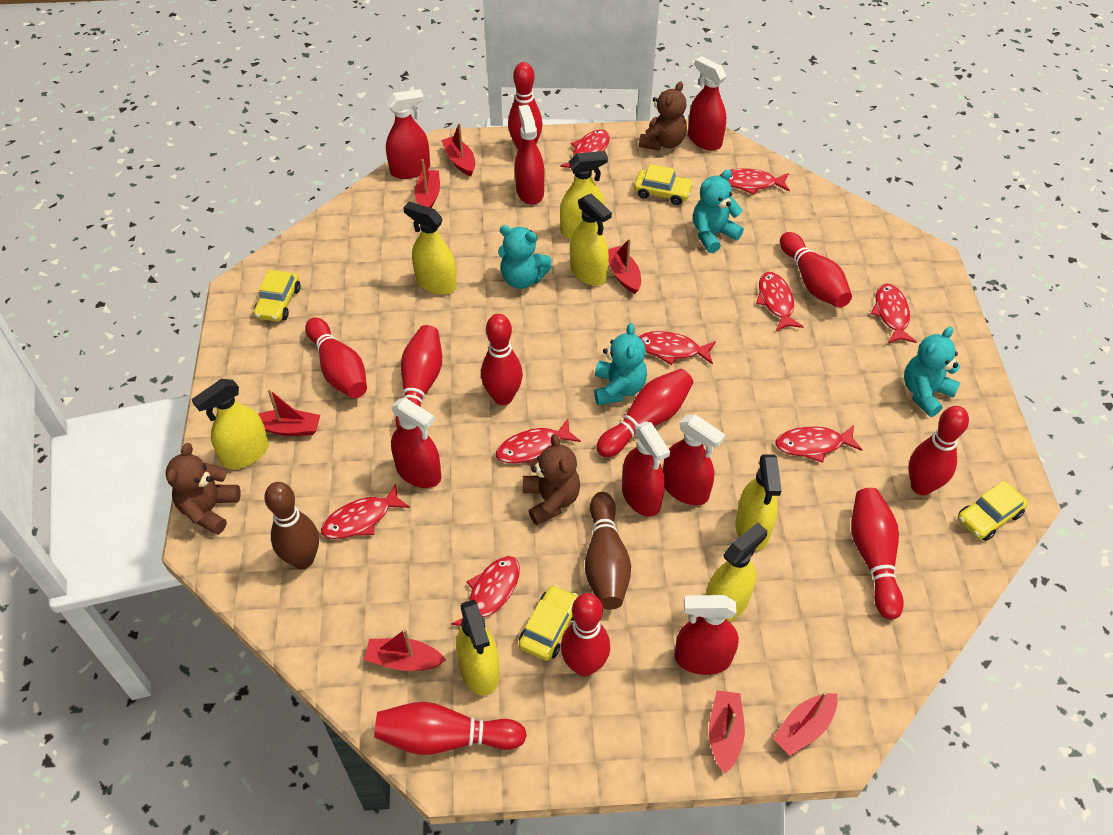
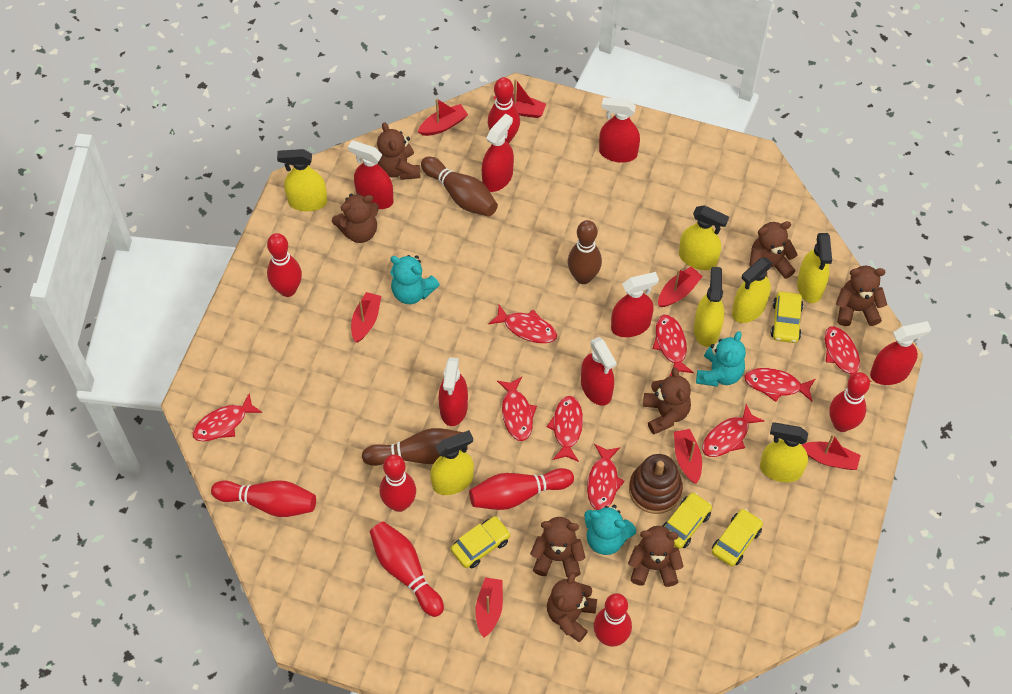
brown bowling pin: 2 -> 3
brown stacking toy: 0 -> 1
brown teddy bear: 3 -> 8
red bowling pin: 10 -> 8
turquoise teddy bear: 4 -> 3

